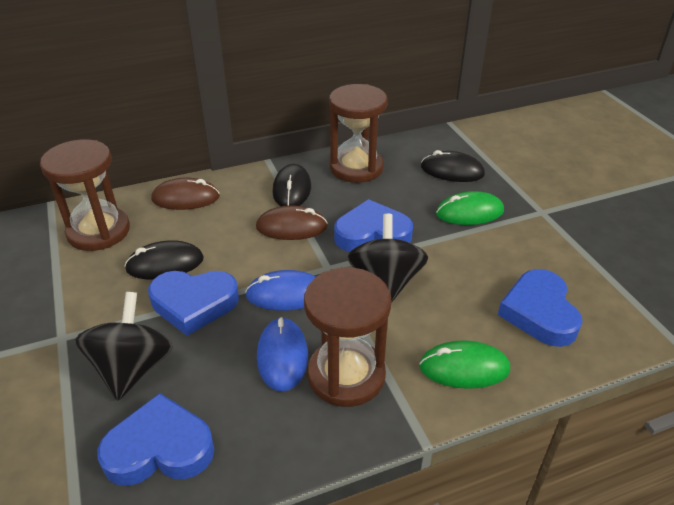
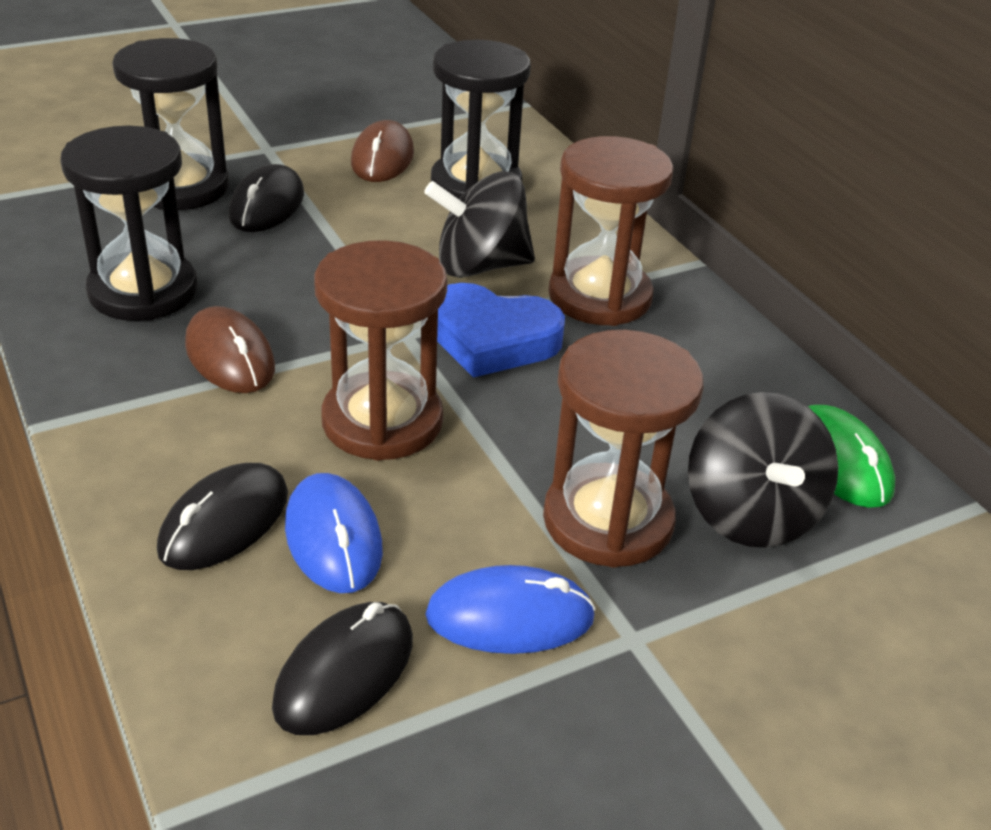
black hourglass: 0 -> 3
blue heart: 4 -> 1
green mouse: 2 -> 1

